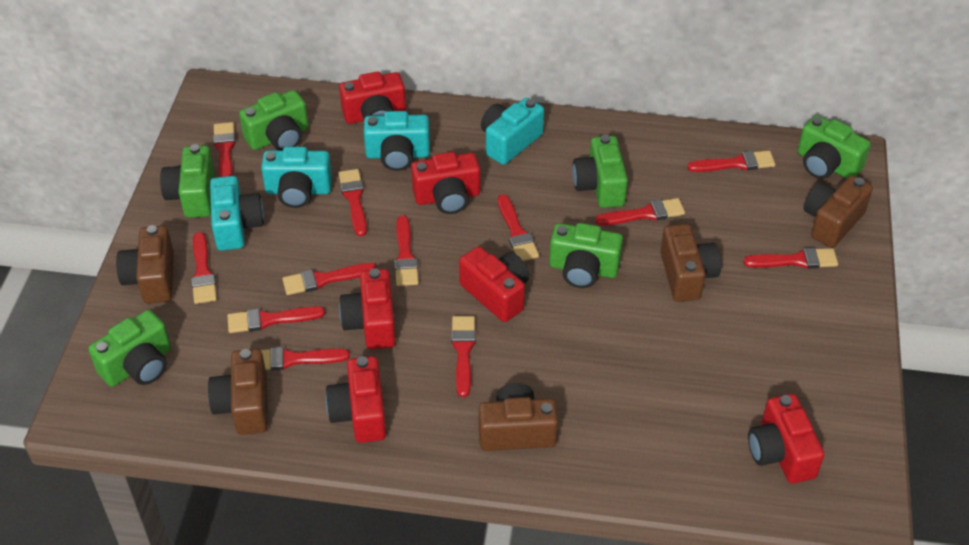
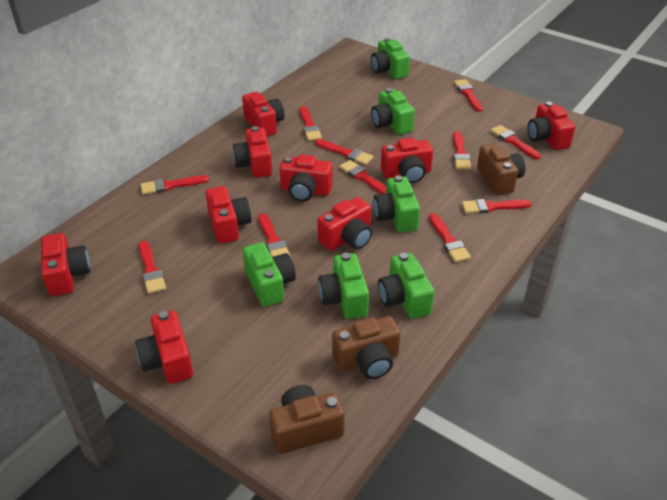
brown camera: 5 -> 3
red brush: 12 -> 11
red camera: 6 -> 9
turquoise camera: 4 -> 0

